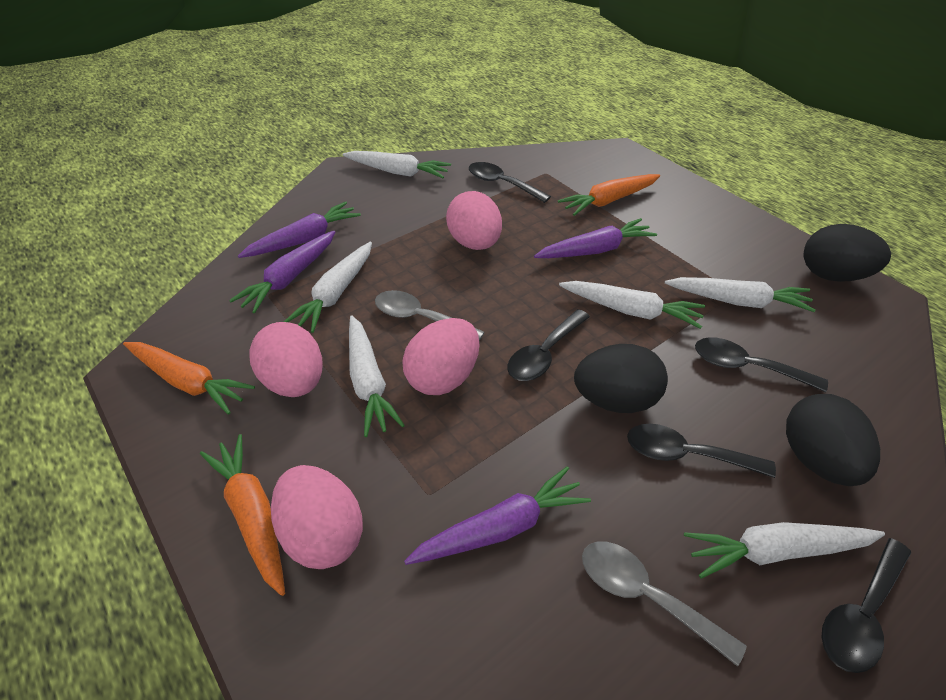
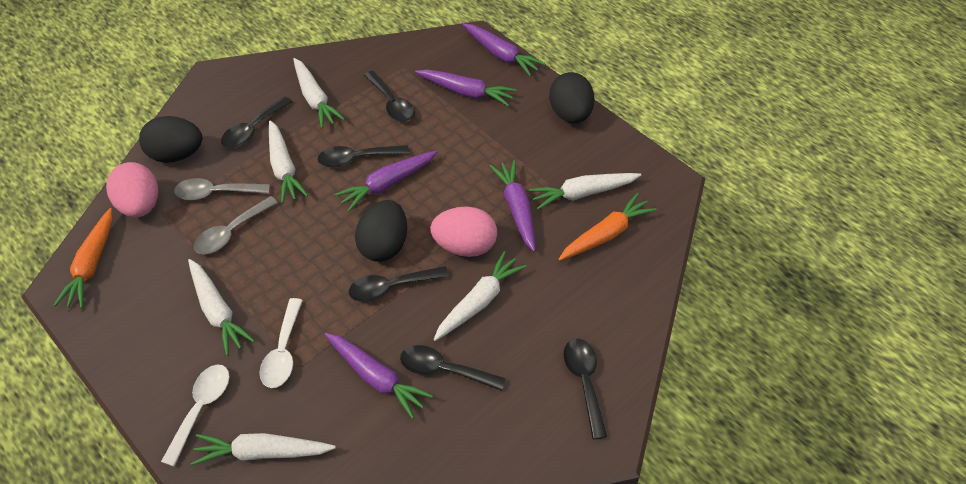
black spoon: 5 -> 6
orange carrot: 3 -> 2
pink egg: 4 -> 2
purple carrot: 4 -> 5
white spoon: 0 -> 2

